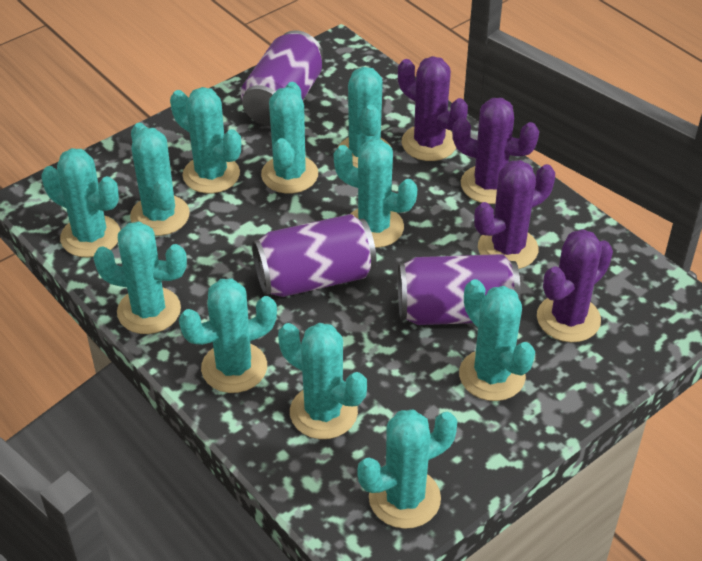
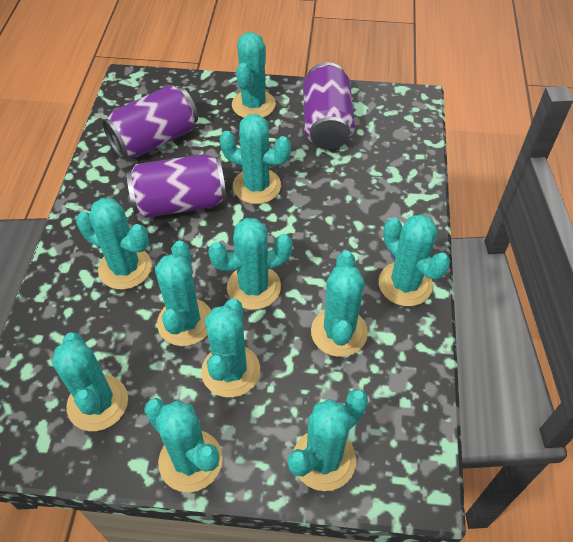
purple cactus: 4 -> 0

